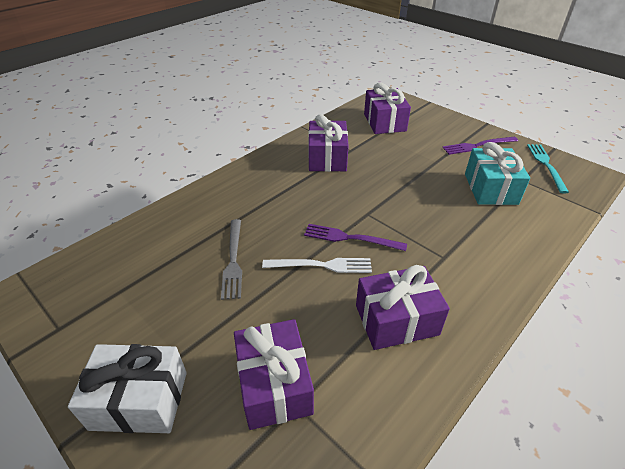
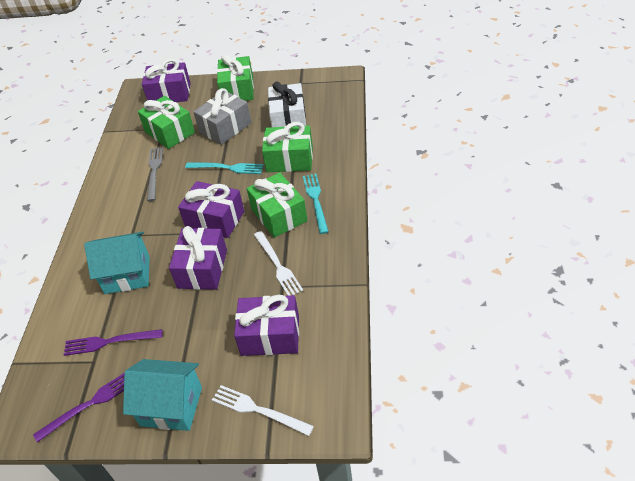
green gift: 0 -> 4
grey gift: 0 -> 1
turquoise fork: 1 -> 2
turquoise gift: 1 -> 0
turquoise house: 0 -> 2
white fork: 1 -> 2

